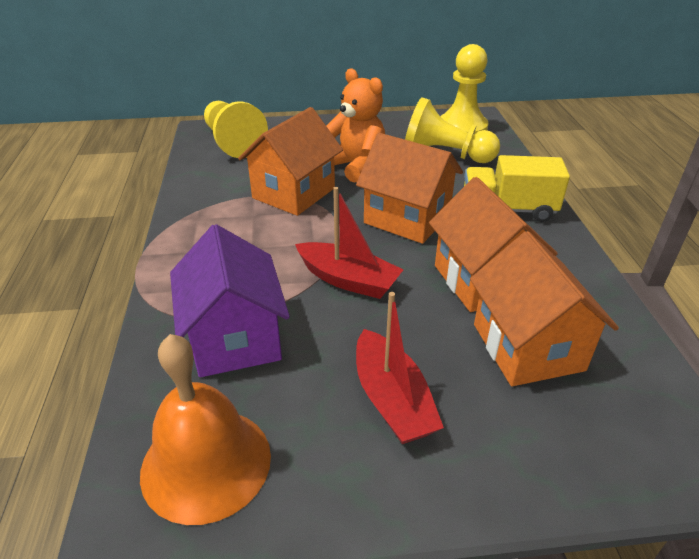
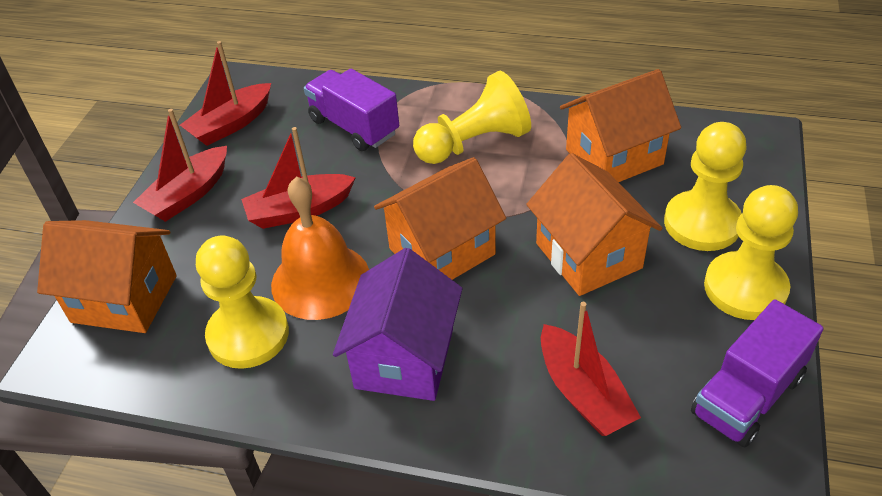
orange teddy bear: 1 -> 0
purple truck: 0 -> 2
red boat: 2 -> 4
yellow pawn: 3 -> 4
yellow truck: 1 -> 0

